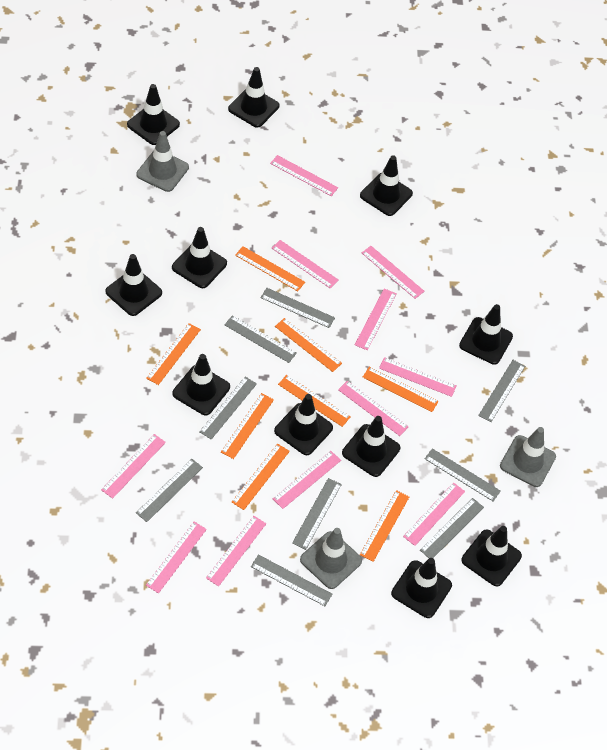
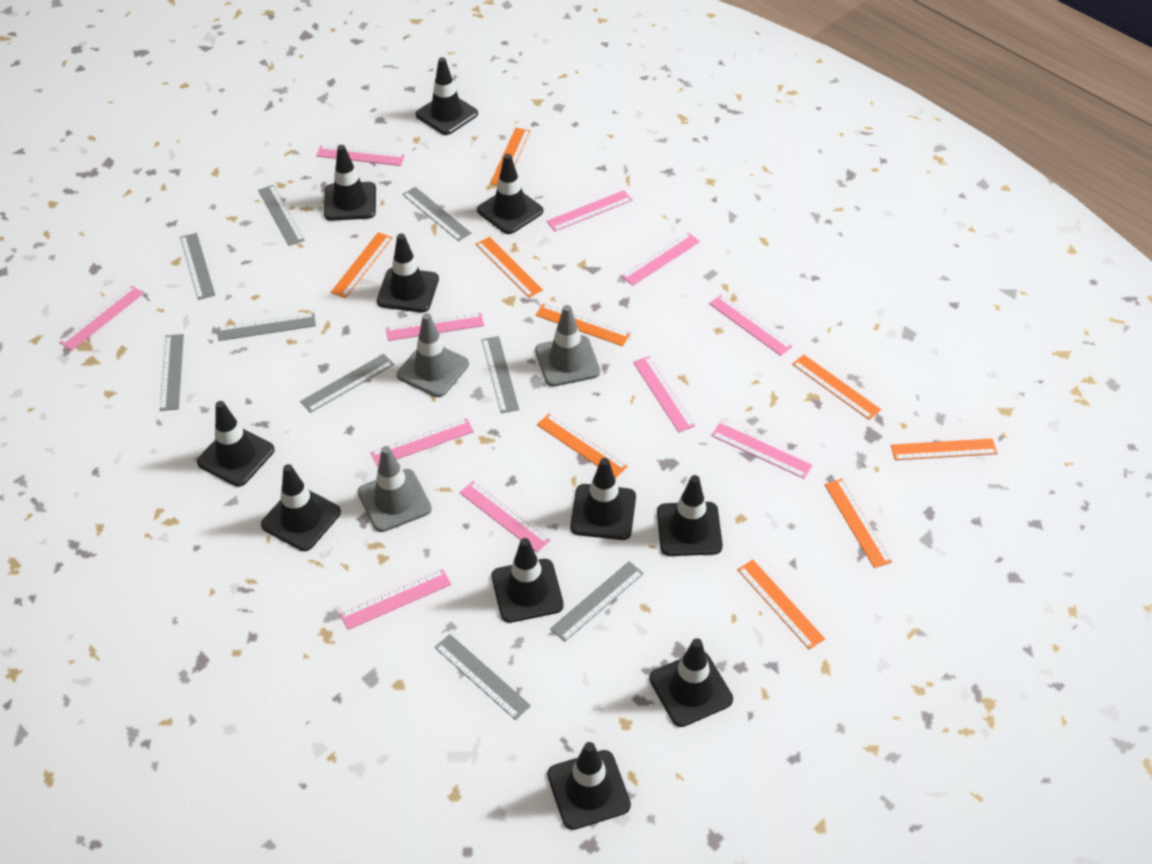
orange ruler: 8 -> 9

